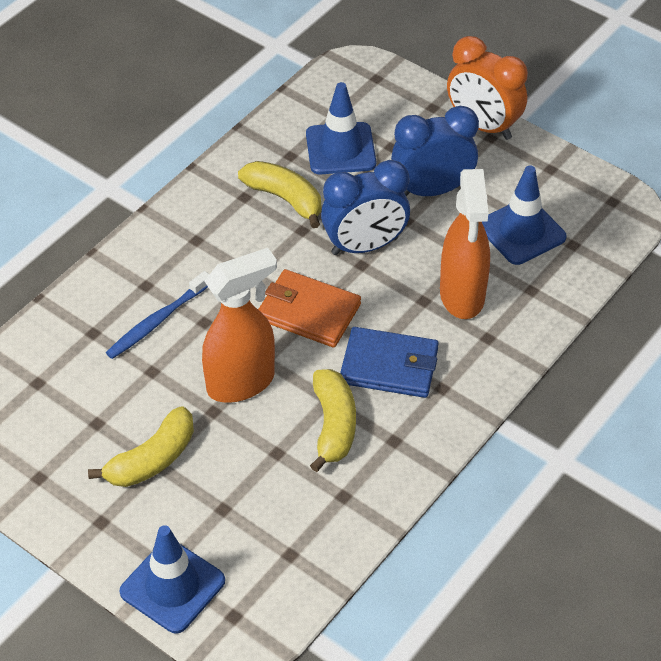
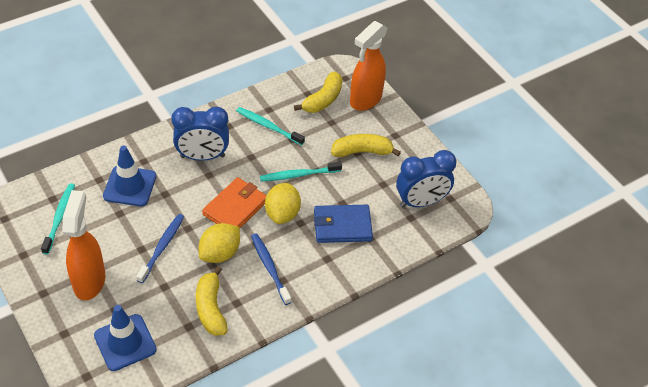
blue toothbrush: 1 -> 2
blue traffic cone: 3 -> 2
orange clock: 1 -> 0
turquoise toothbrush: 0 -> 3
yellow lemon: 0 -> 2

